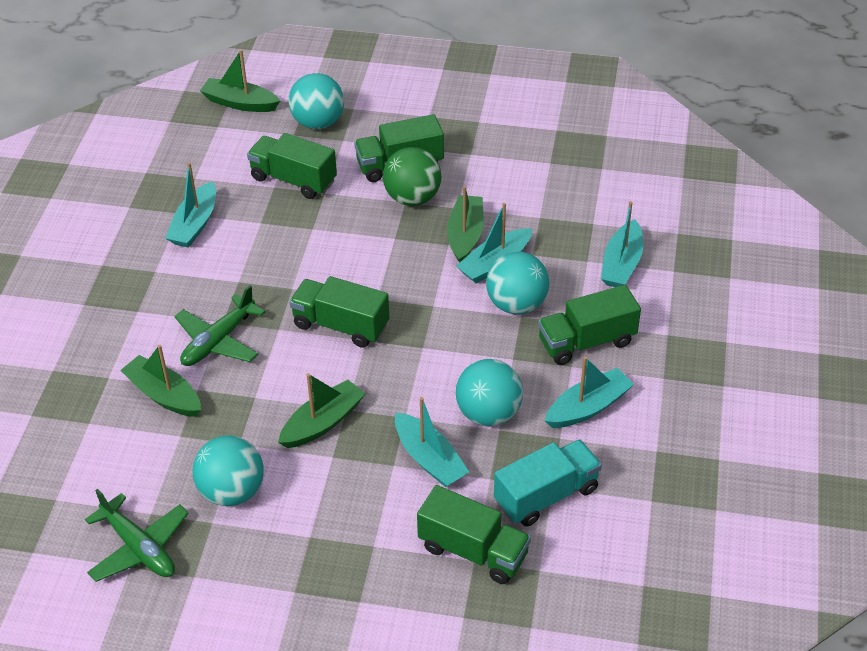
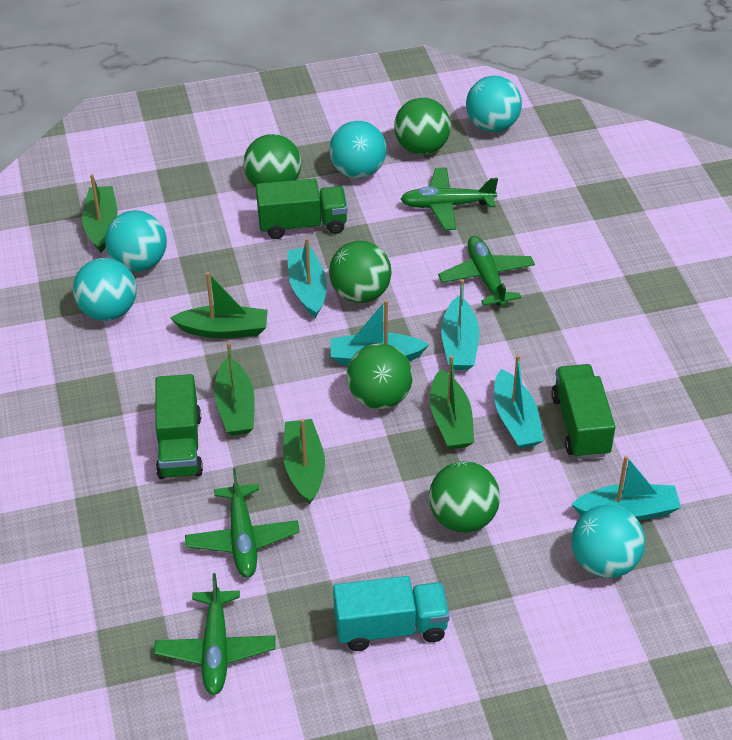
green ball: 1 -> 5
green boat: 4 -> 5
green plane: 2 -> 4
green truck: 5 -> 3
turquoise ball: 4 -> 5

